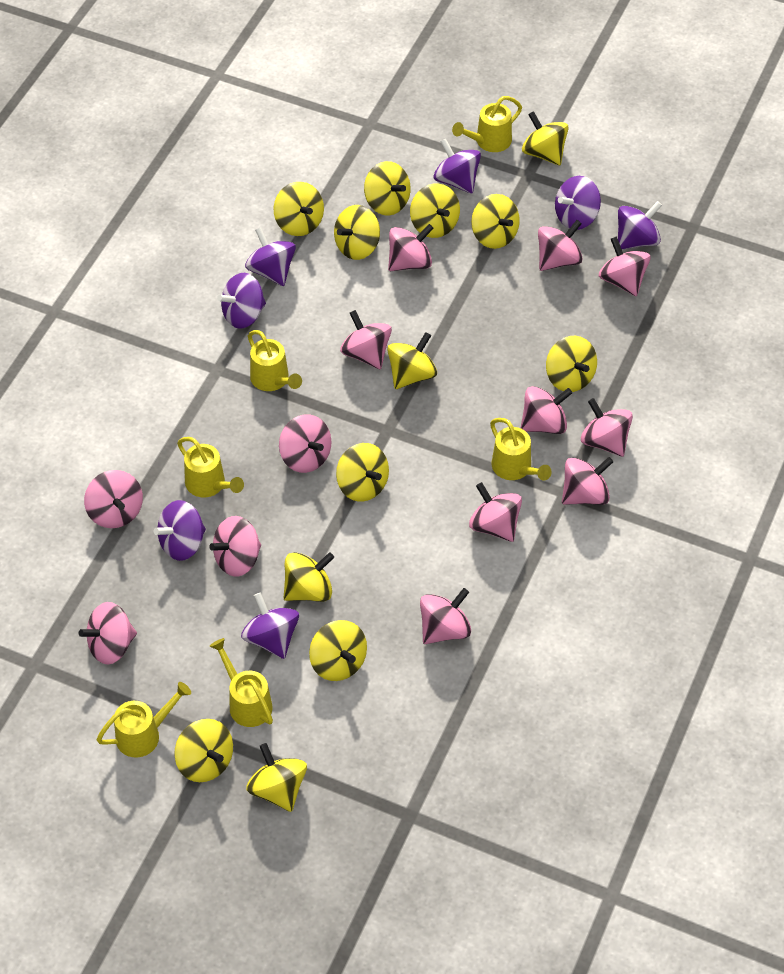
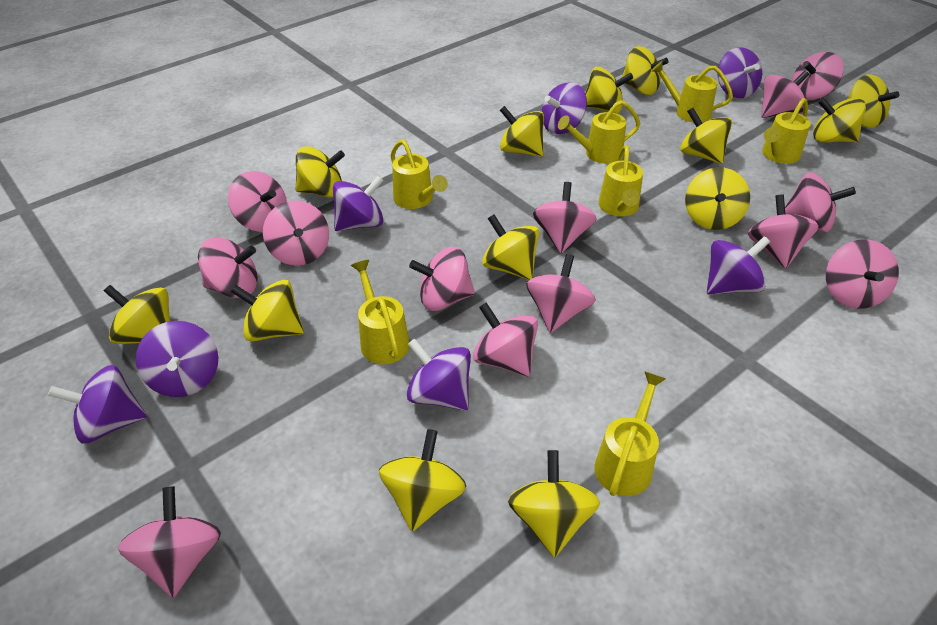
yellow watering can: 6 -> 7

